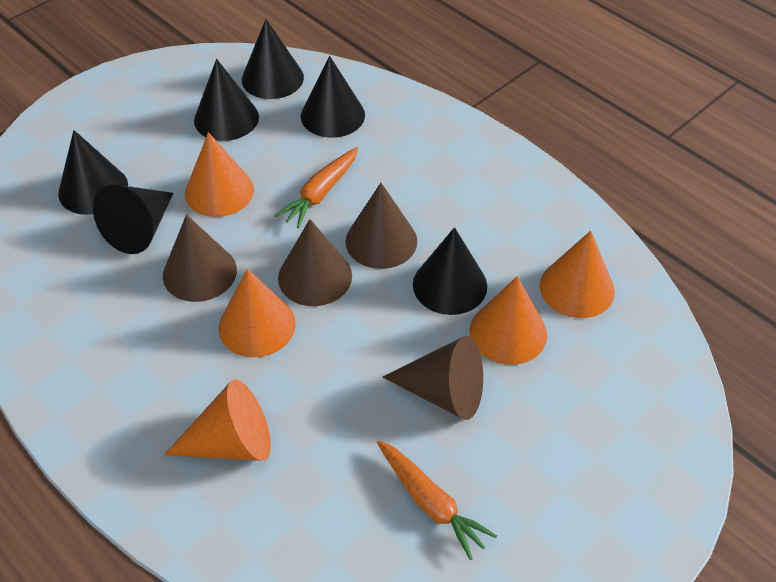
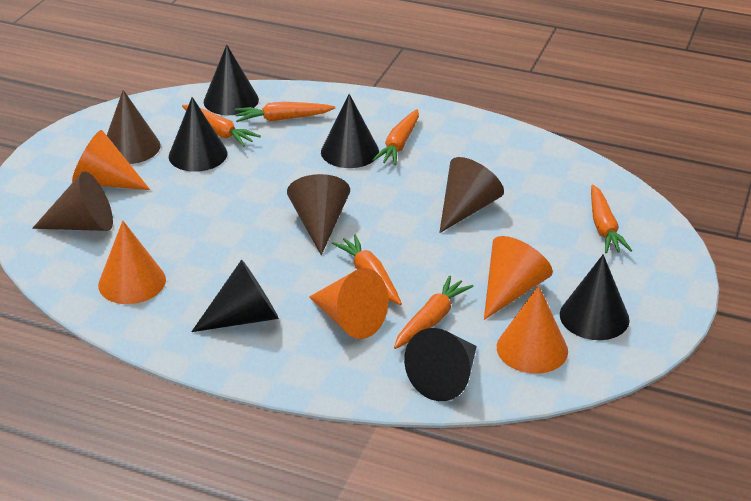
orange carrot: 2 -> 6

